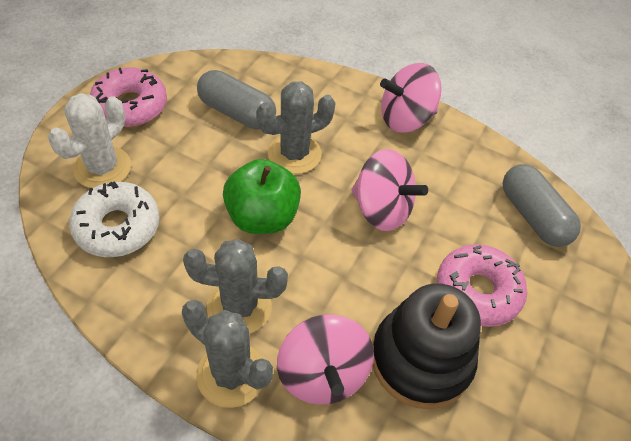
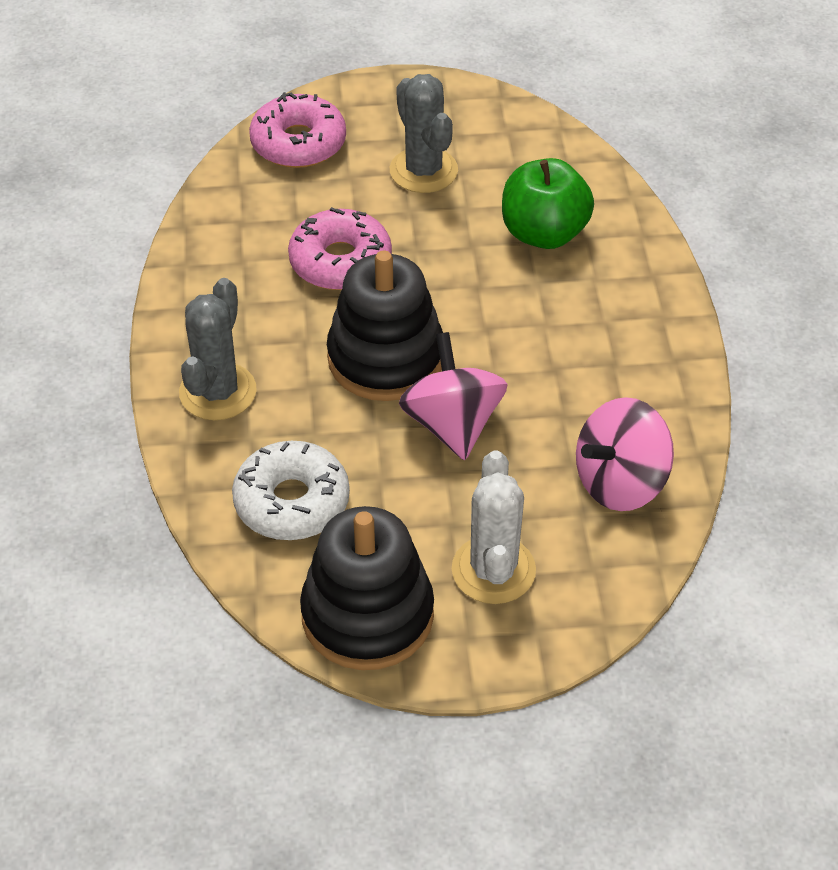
black stacking toy: 1 -> 2
grey cactus: 3 -> 2
grey capsule: 2 -> 0
pink spinning top: 3 -> 2

